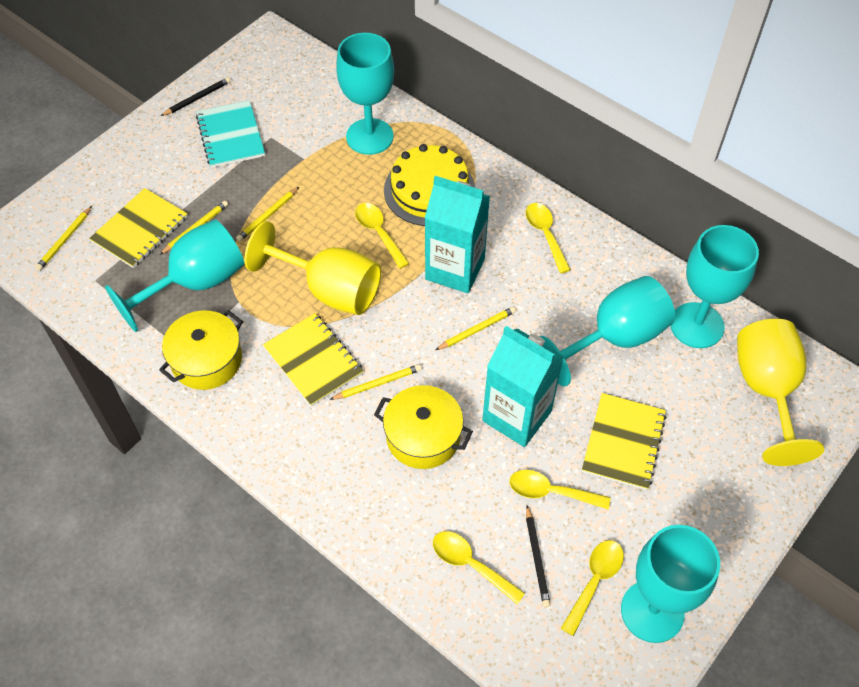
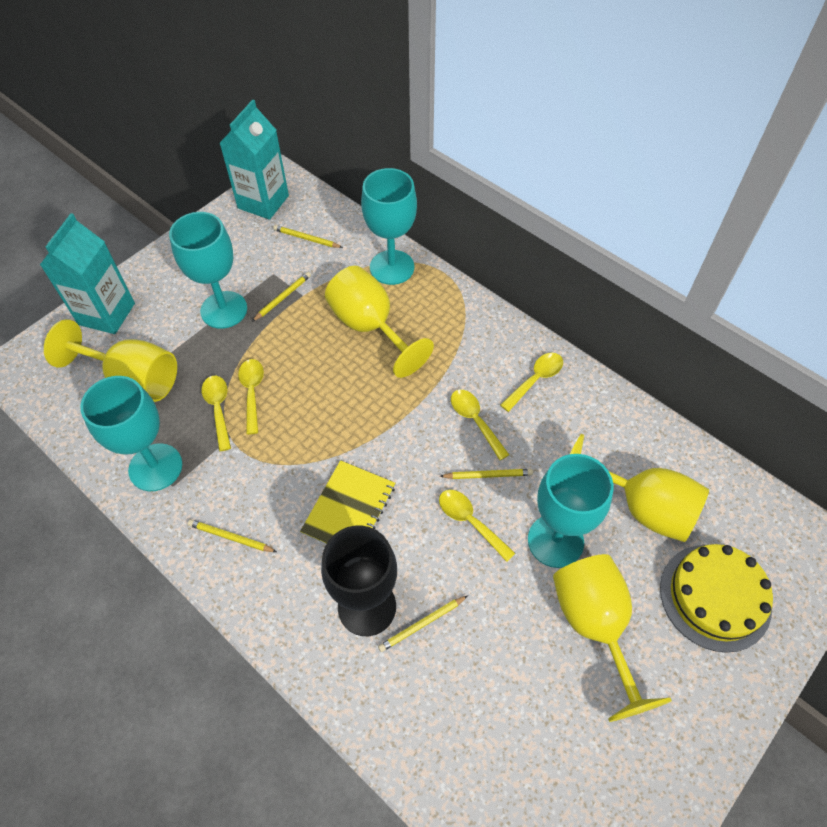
black goblet: 0 -> 1
black pencil: 2 -> 0
turquoise goblet: 5 -> 4
turquoise notebook: 1 -> 0
yellow goblet: 2 -> 4
yellow notebook: 3 -> 1
yellow pot: 2 -> 0

